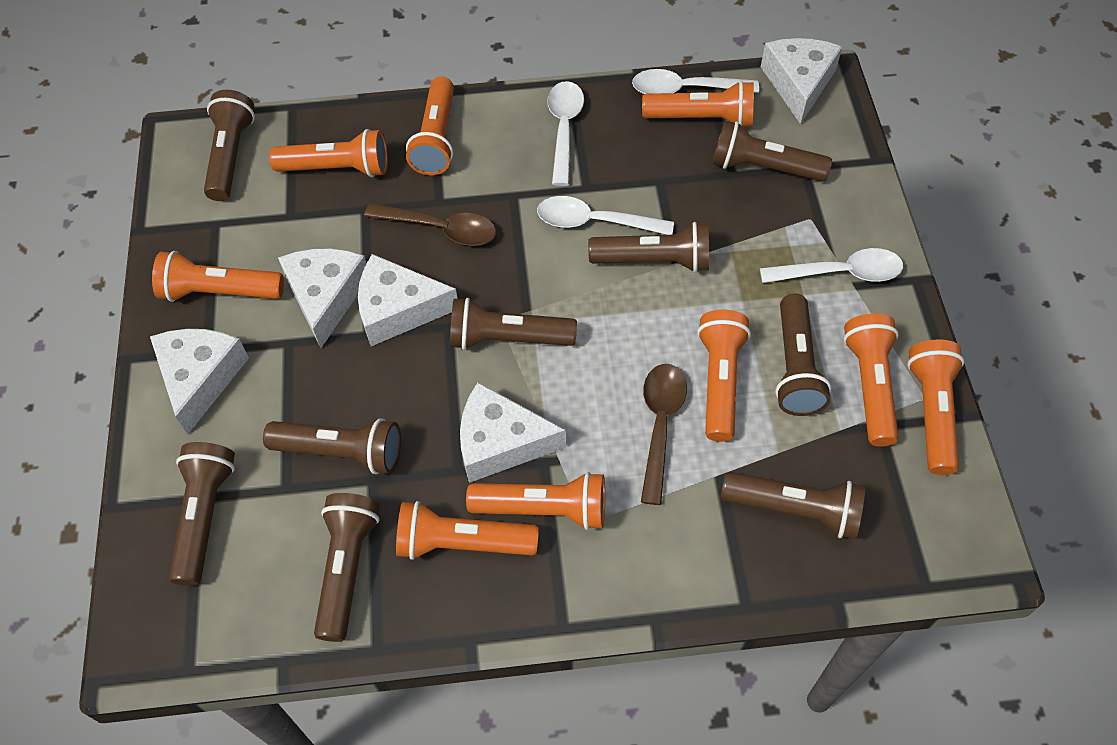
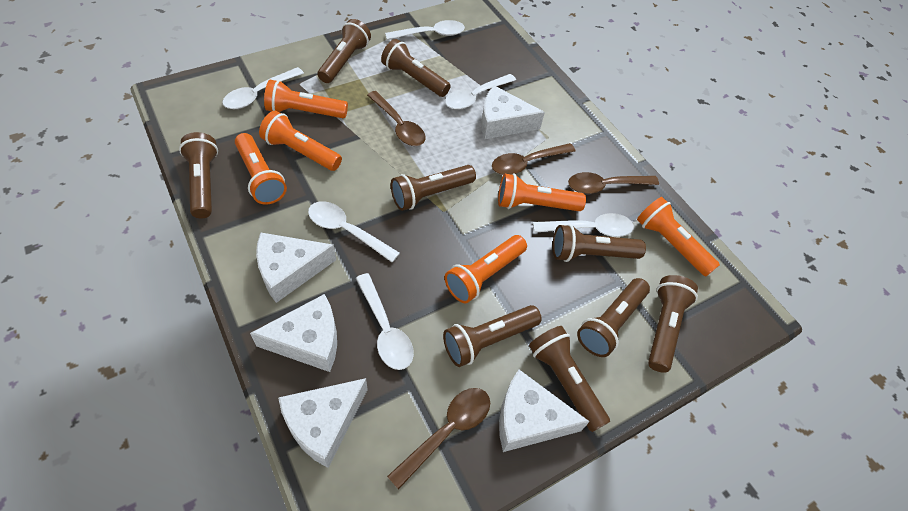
brown spoon: 2 -> 4
orange flashlight: 9 -> 6
white spoon: 4 -> 6

